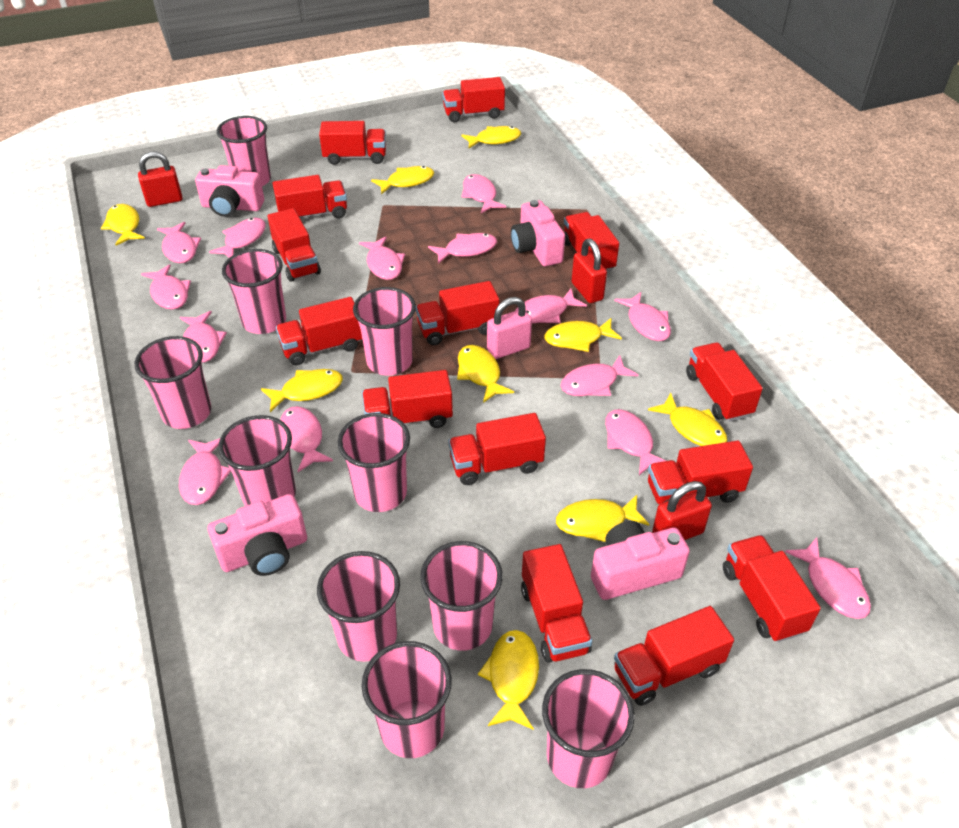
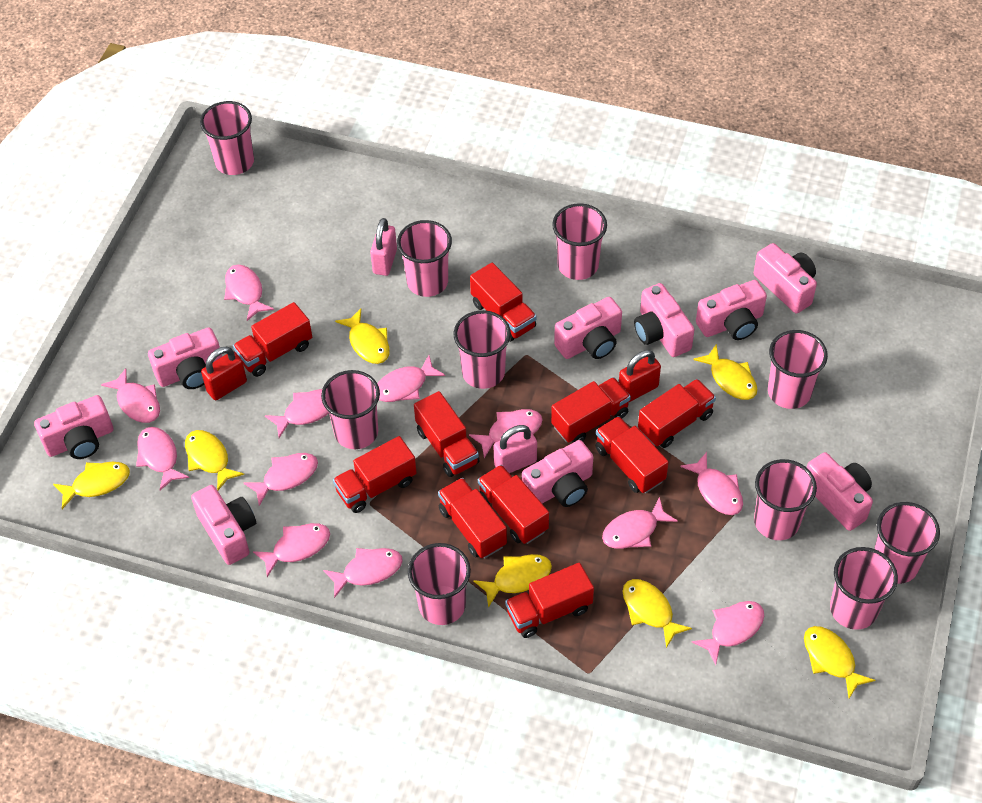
pink camera: 4 -> 9
pink fish: 14 -> 12
pink padlock: 1 -> 2
red padlock: 3 -> 2
red truck: 14 -> 10
yellow fish: 9 -> 7

